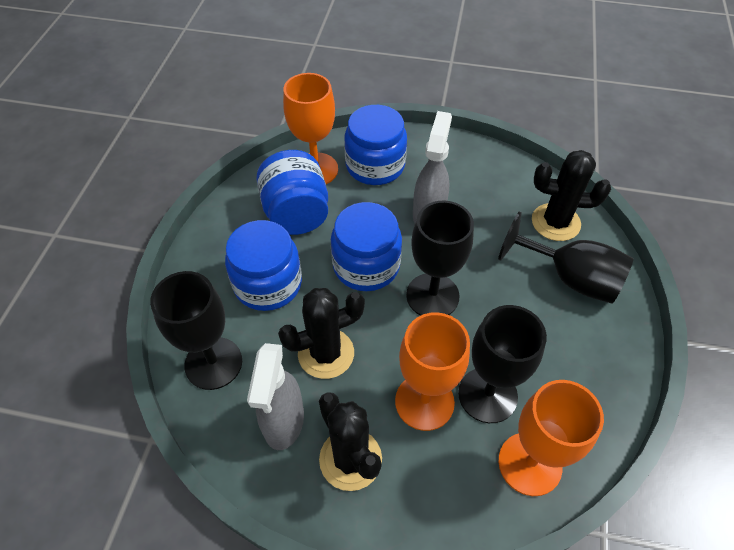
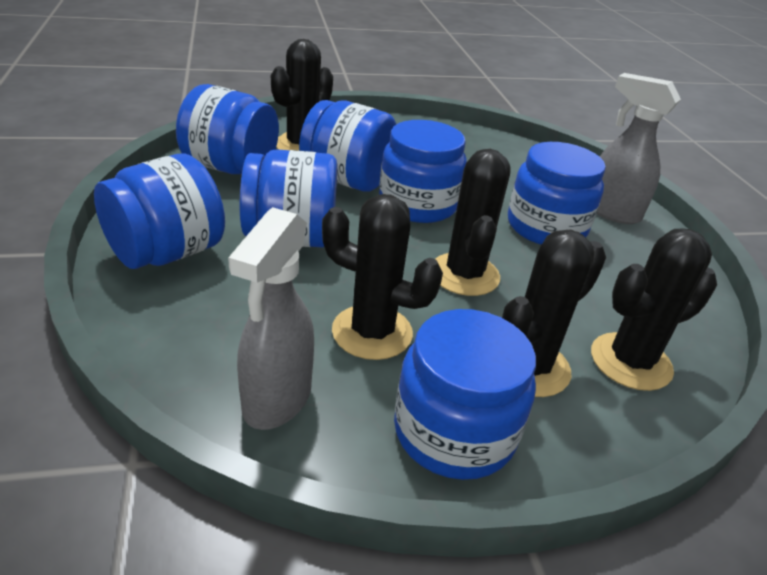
black cactus: 3 -> 5
black goblet: 4 -> 0
blue jar: 4 -> 7
orange goblet: 3 -> 0

